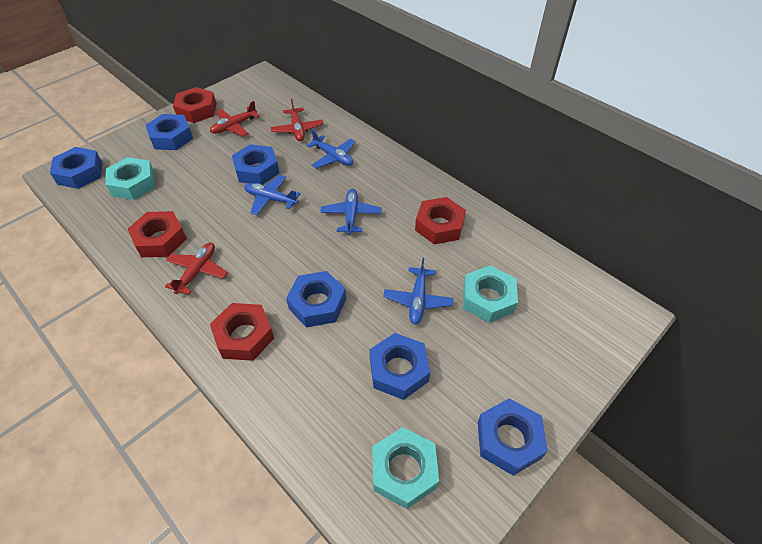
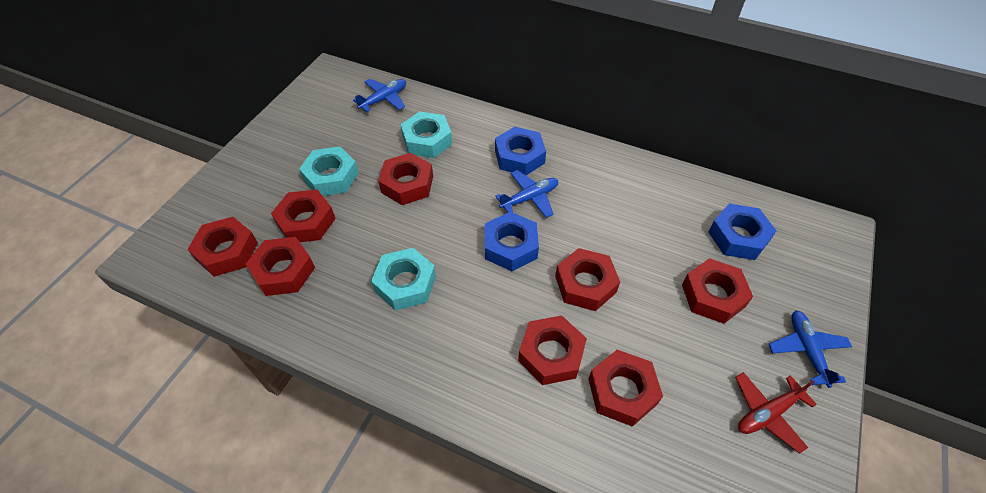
blue nut: 6 -> 3
blue plane: 4 -> 3
red nut: 4 -> 8
red plane: 3 -> 1

